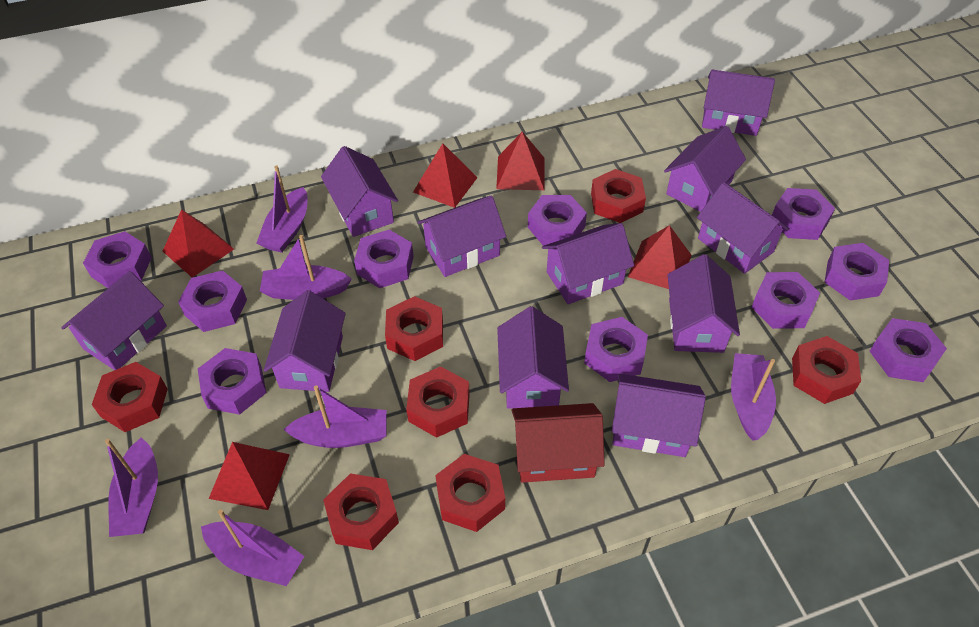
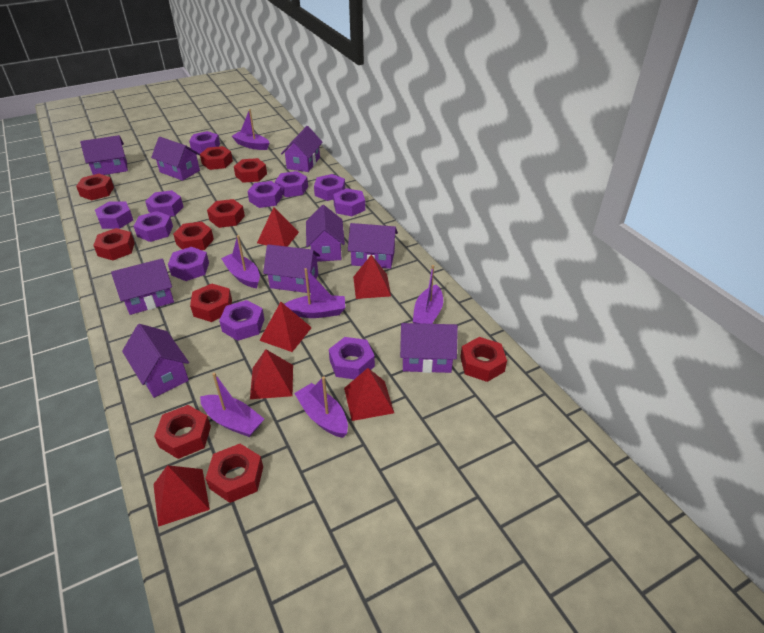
purple house: 11 -> 9
purple nut: 10 -> 11
red house: 1 -> 0
red nut: 7 -> 10
red pyramid: 5 -> 6

